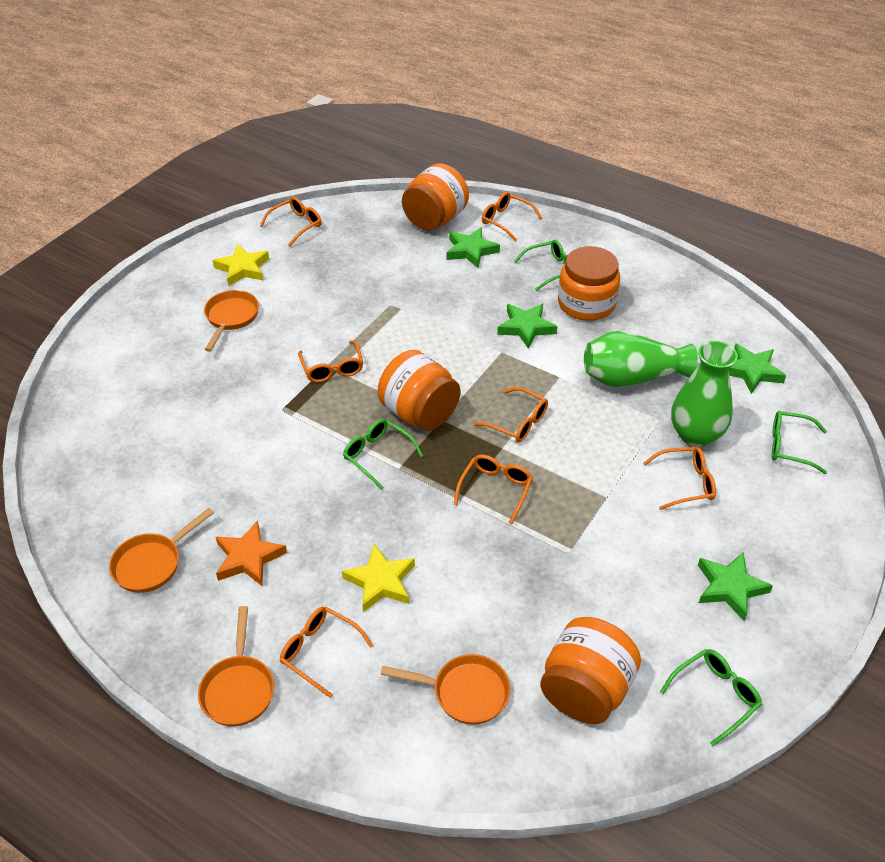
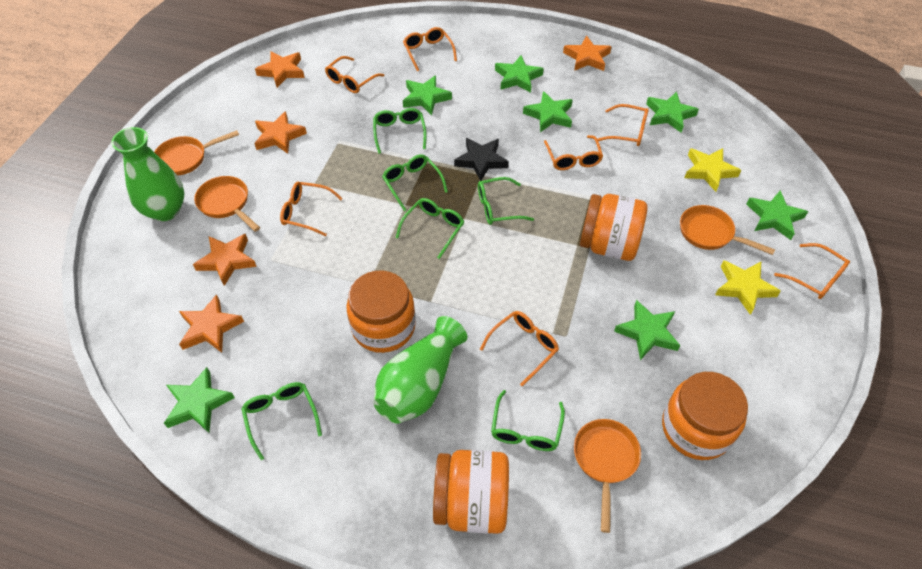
black star: 0 -> 1
green glasses: 4 -> 6
green star: 4 -> 7
orange star: 1 -> 5

